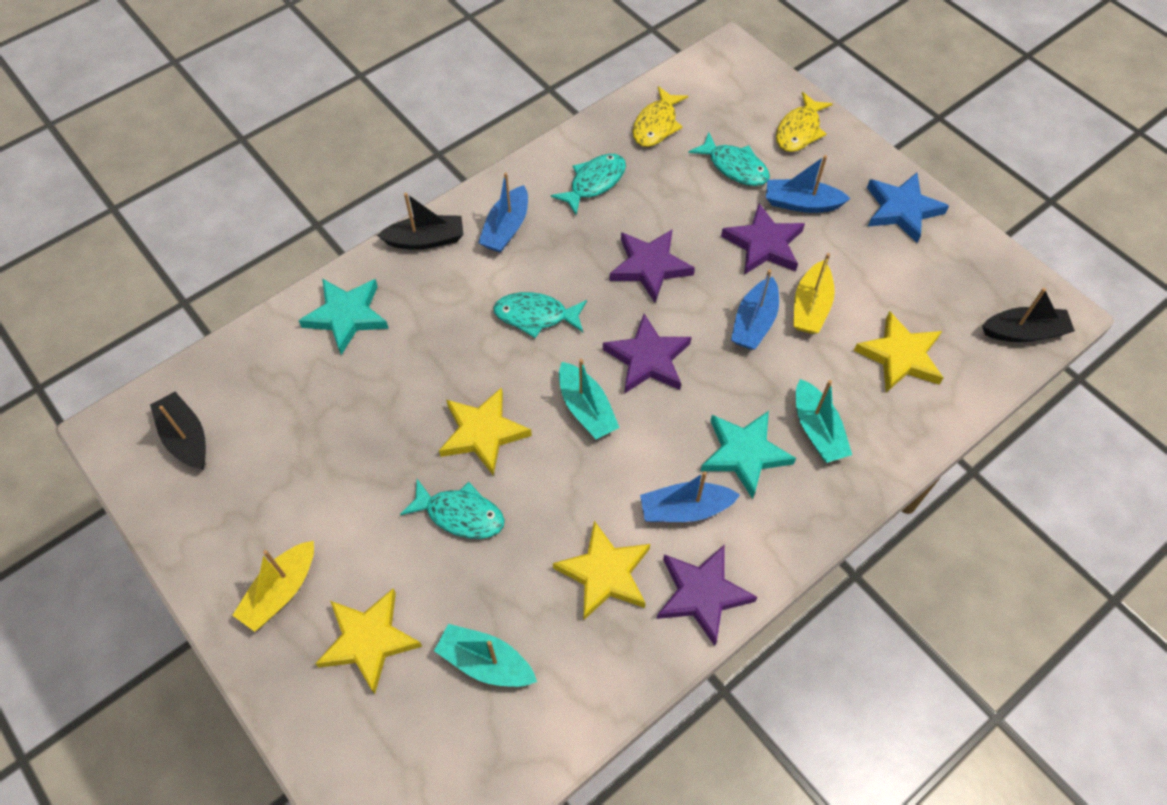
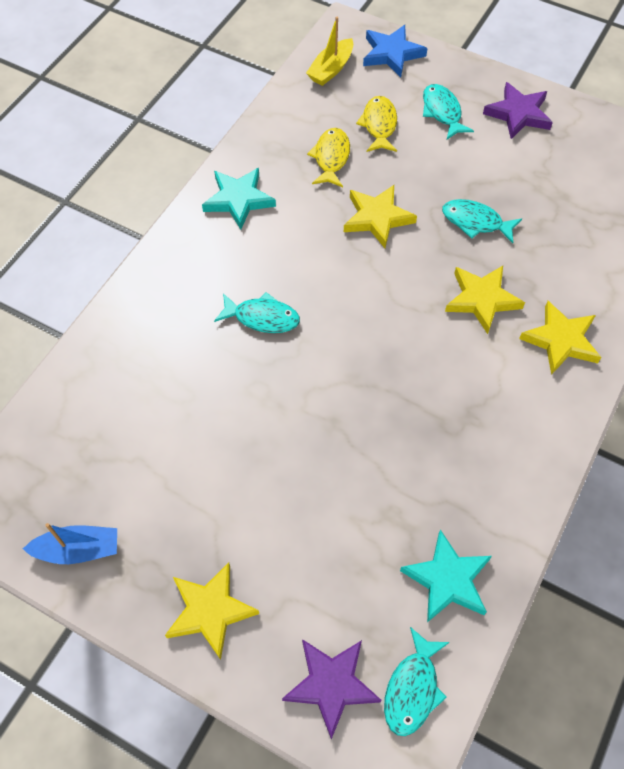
black boat: 3 -> 0
blue boat: 4 -> 1
purple star: 4 -> 2
turquoise boat: 3 -> 0
yellow boat: 2 -> 1

